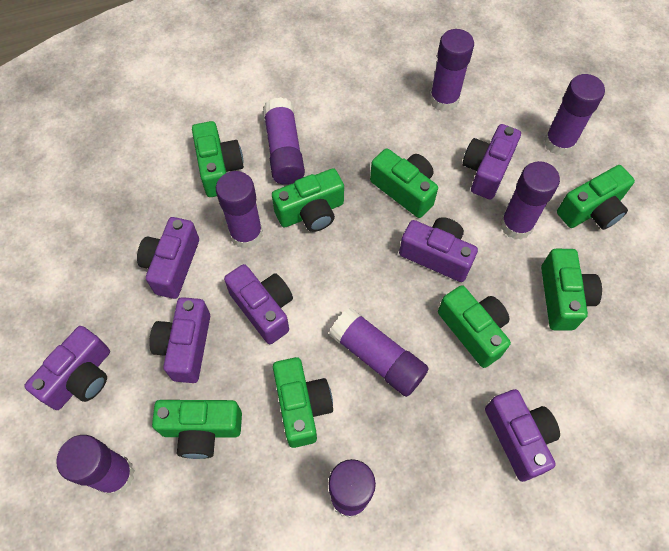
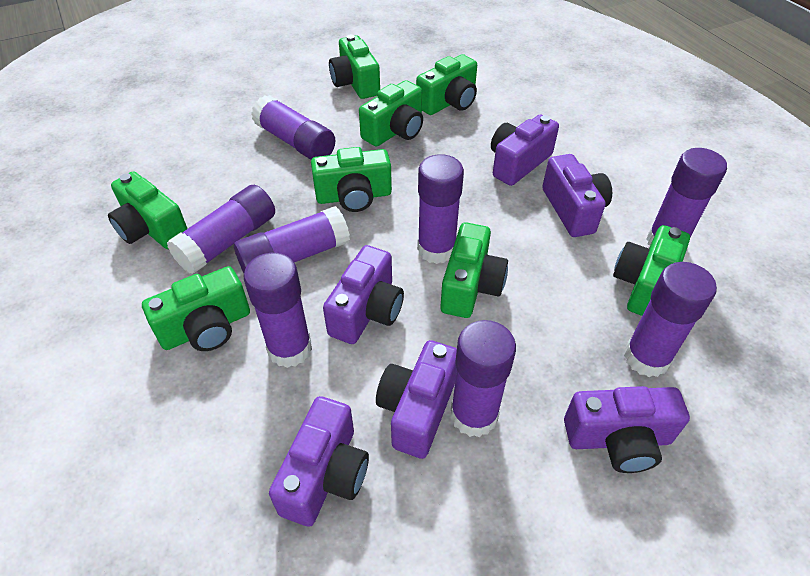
purple camera: 7 -> 6

